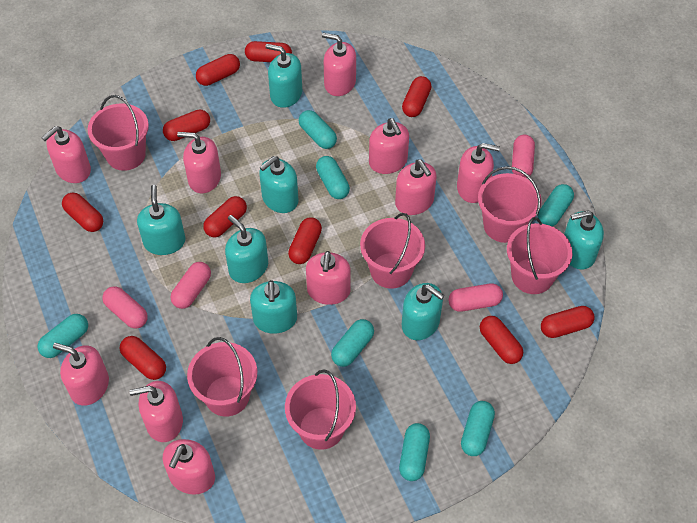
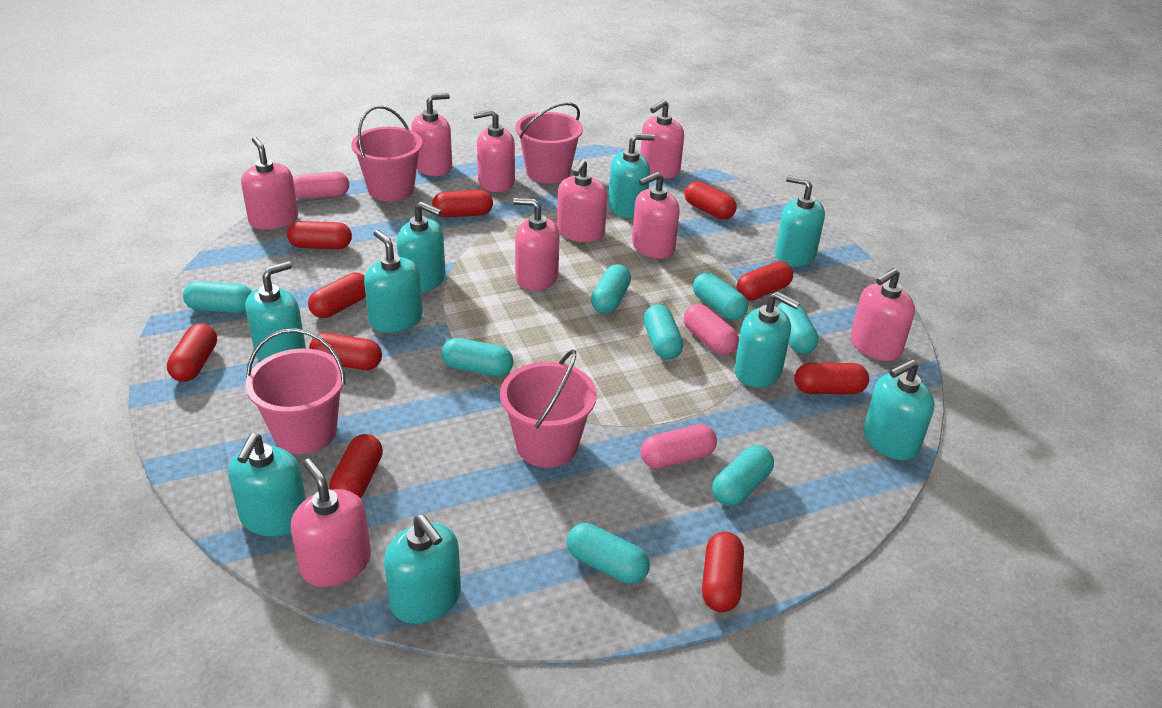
pink bucket: 6 -> 4
pink capsule: 4 -> 3
pink soap dispenser: 10 -> 9
turquoise capsule: 7 -> 8
turquoise soap dispenser: 7 -> 9

